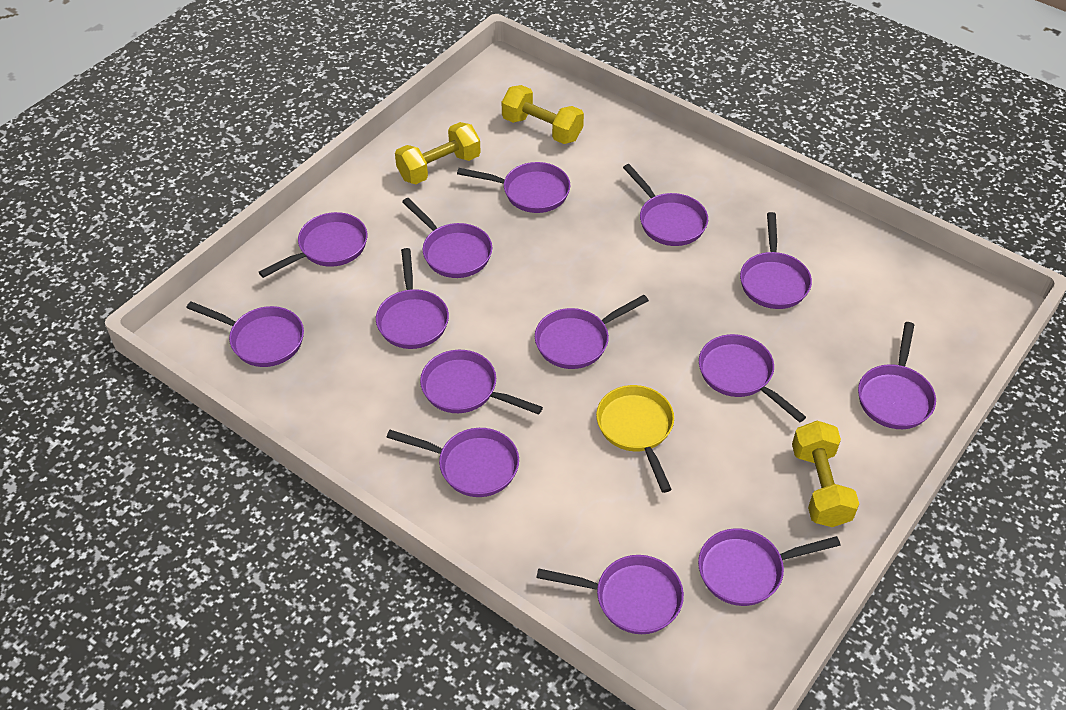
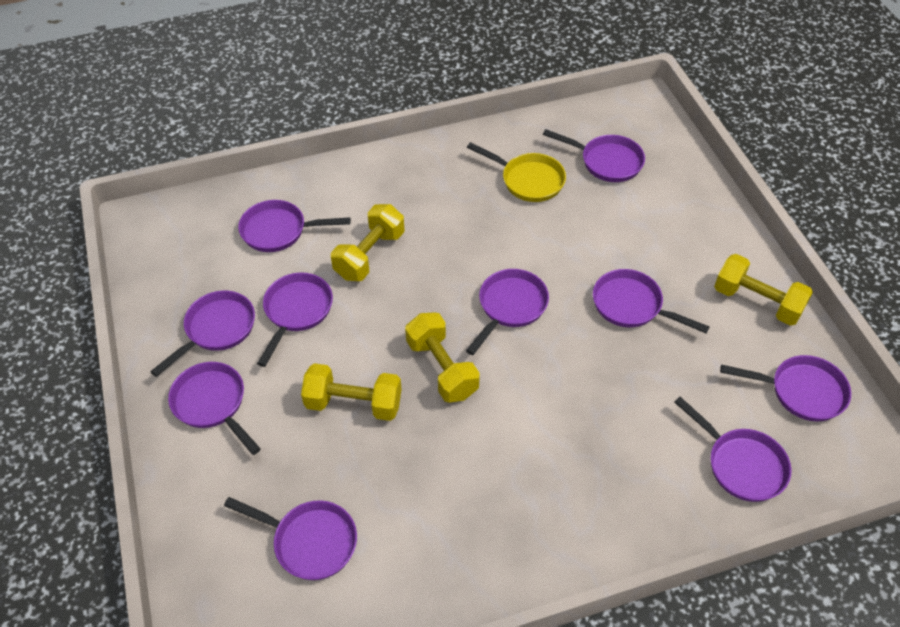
purple pan: 14 -> 10
yellow dumbbell: 3 -> 4

